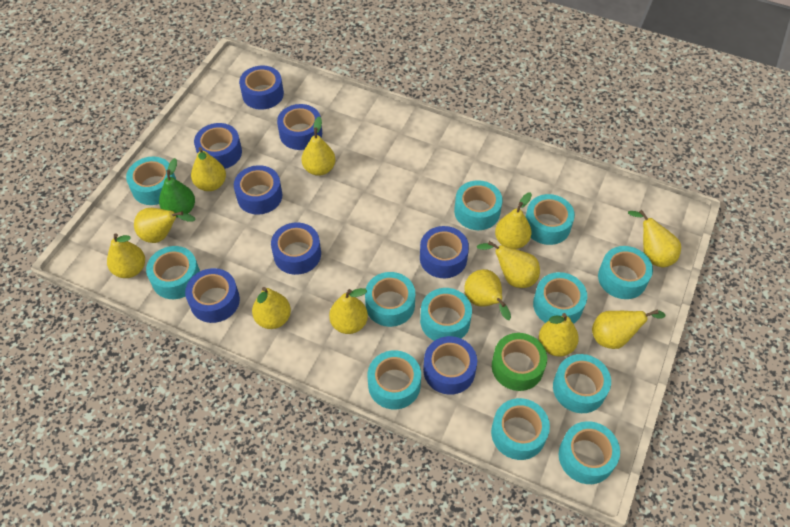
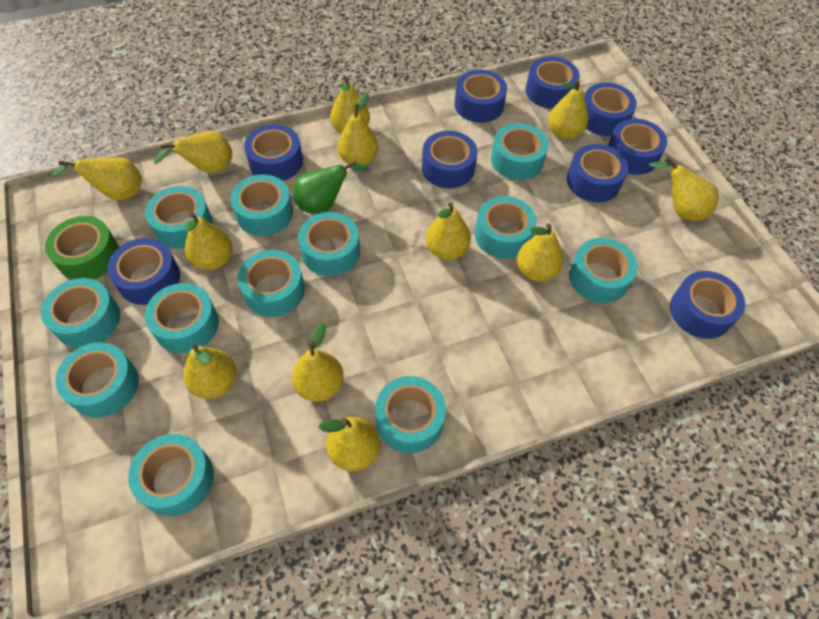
blue tape: 8 -> 9

